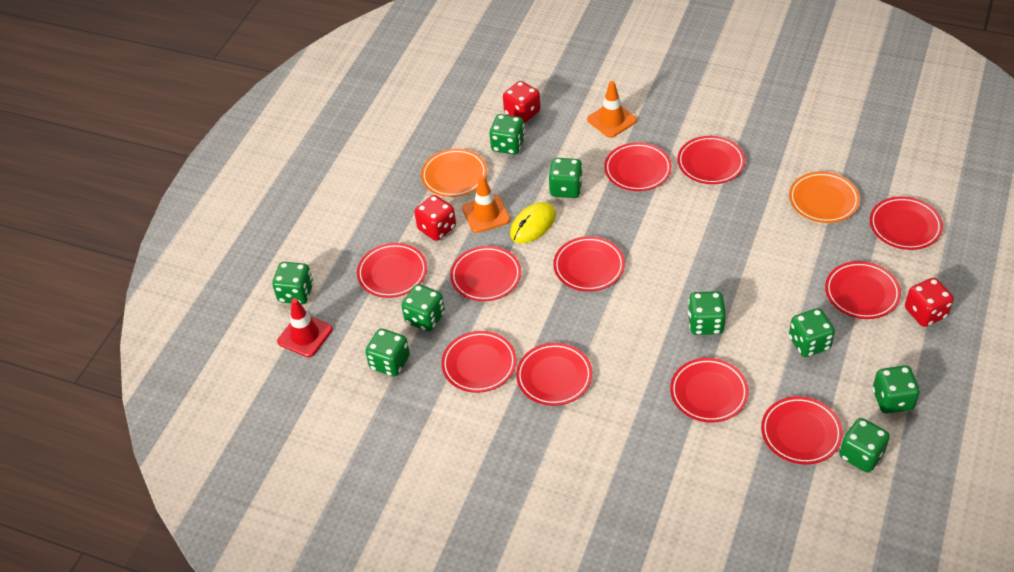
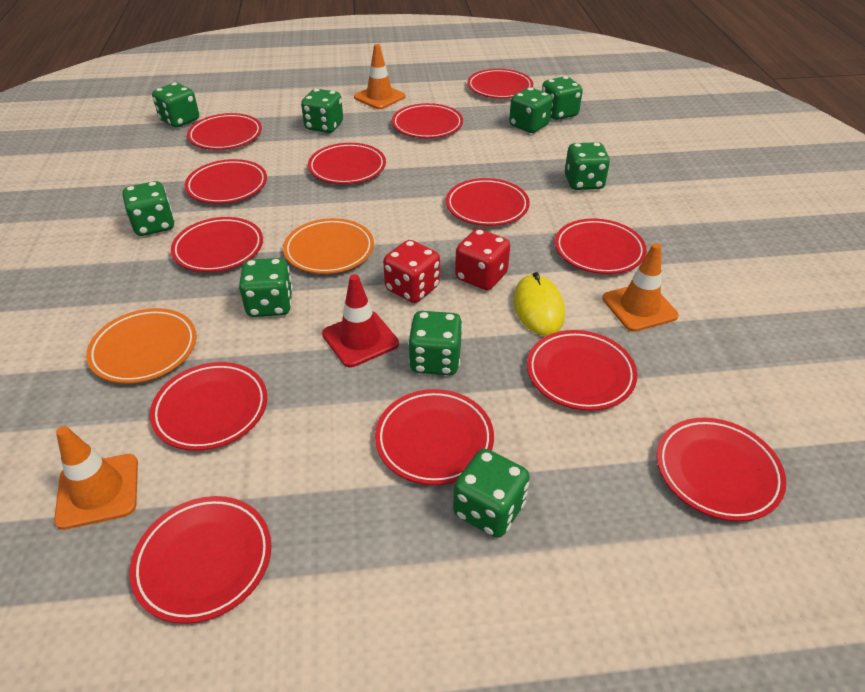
orange traffic cone: 2 -> 3
red dice: 3 -> 2
red plate: 11 -> 13

